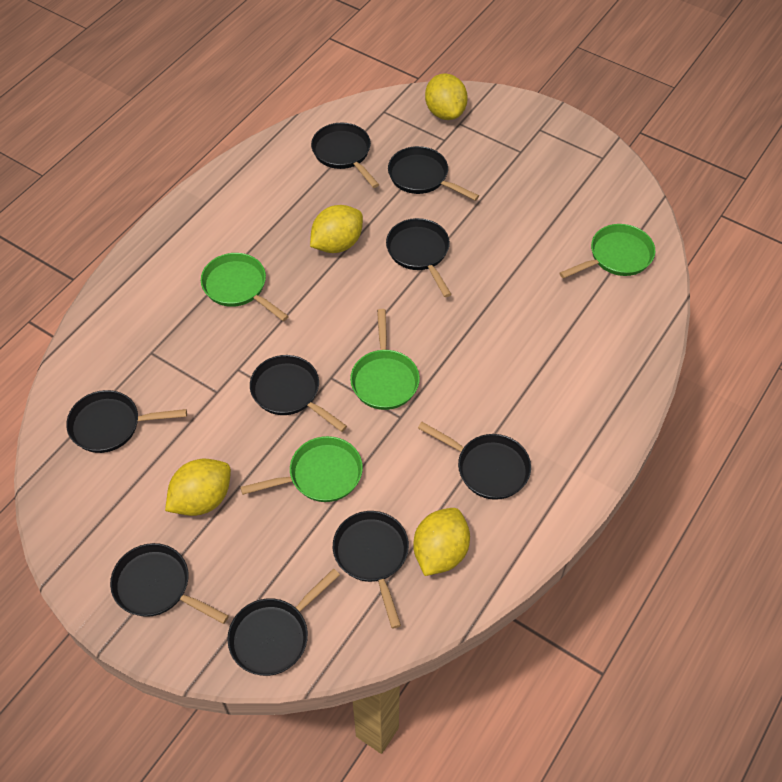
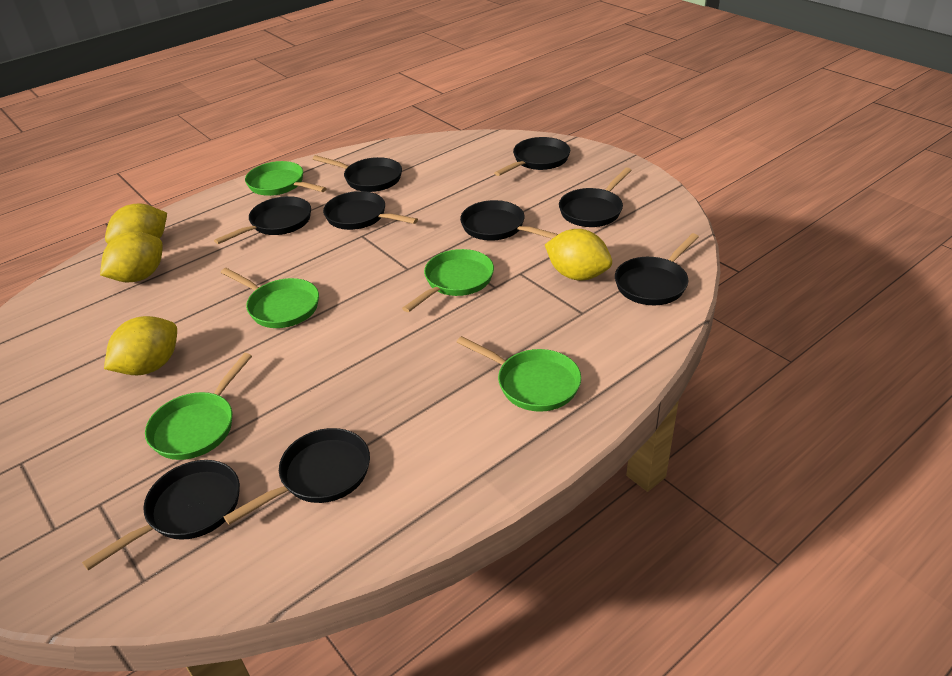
green pan: 4 -> 5

